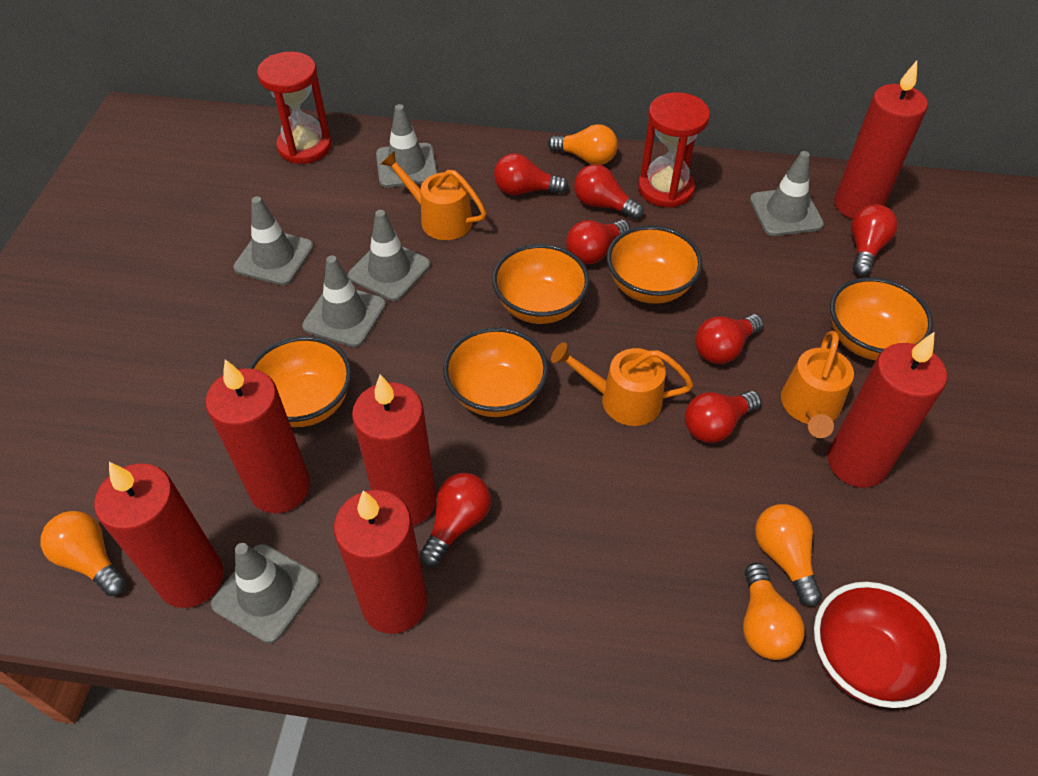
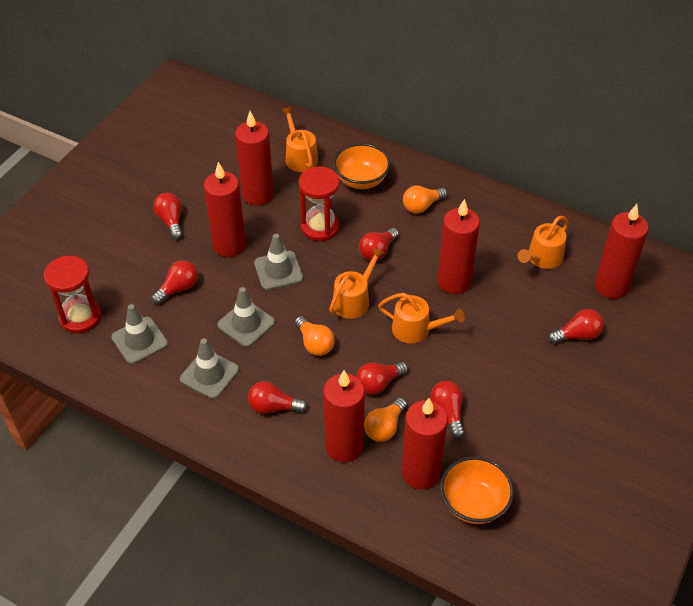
grey traffic cone: 6 -> 4
orange bowl: 5 -> 2
orange light bulb: 4 -> 3
orange watering can: 3 -> 4
red bowl: 1 -> 0

